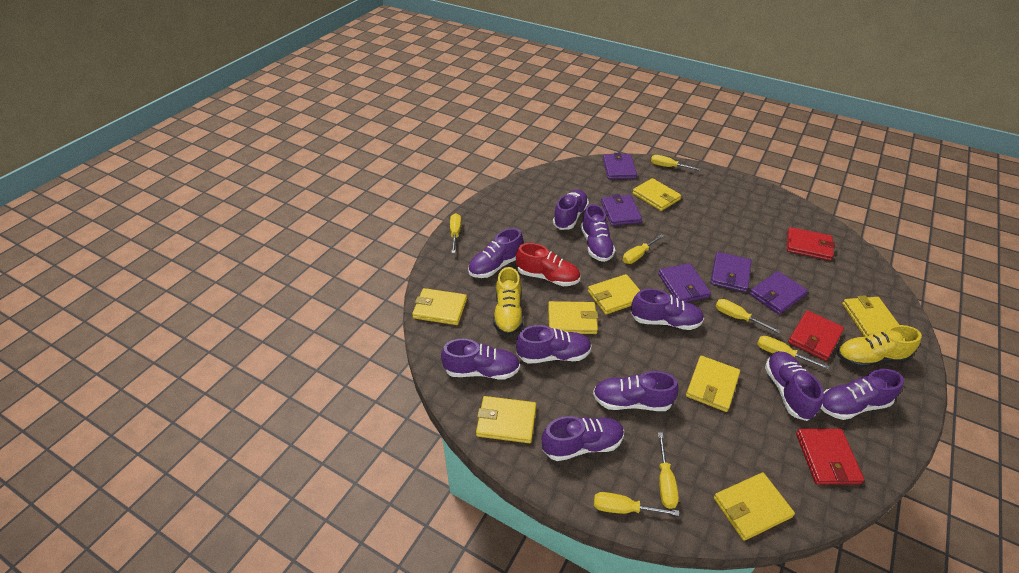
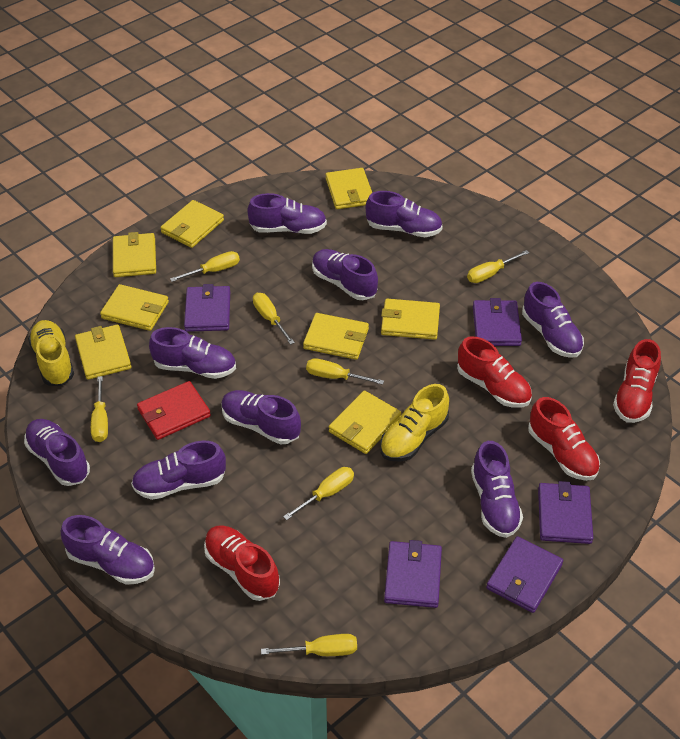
red shoe: 1 -> 4
red wallet: 3 -> 1

